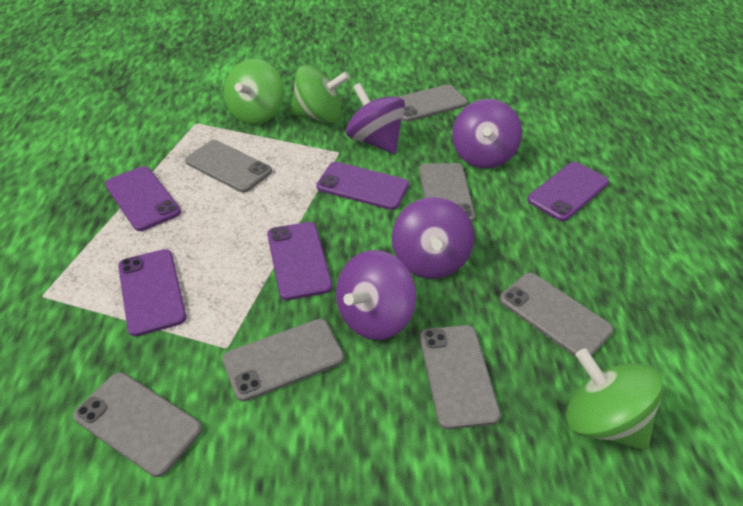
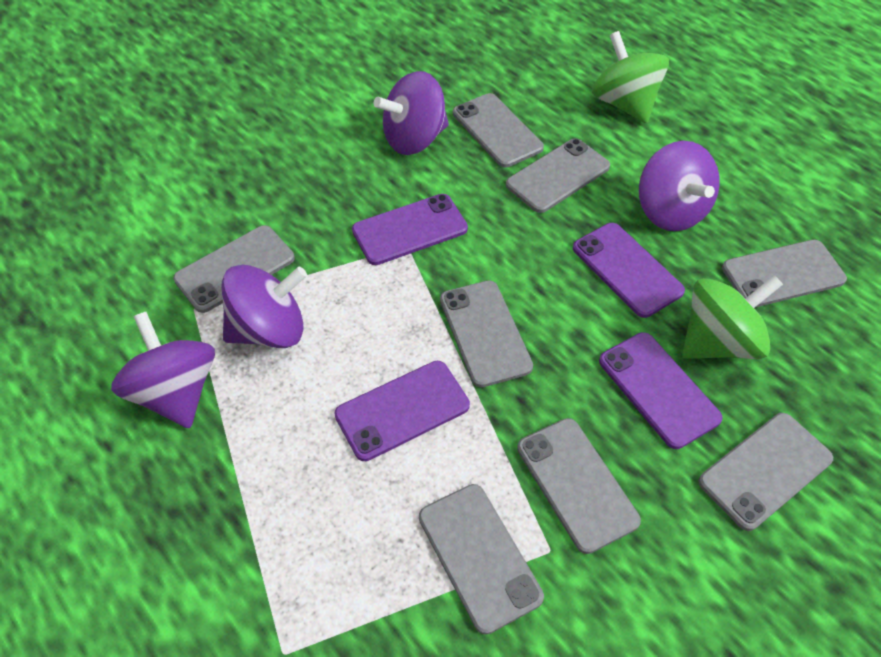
green spinning top: 3 -> 2
grey phone: 7 -> 8
purple phone: 5 -> 4

